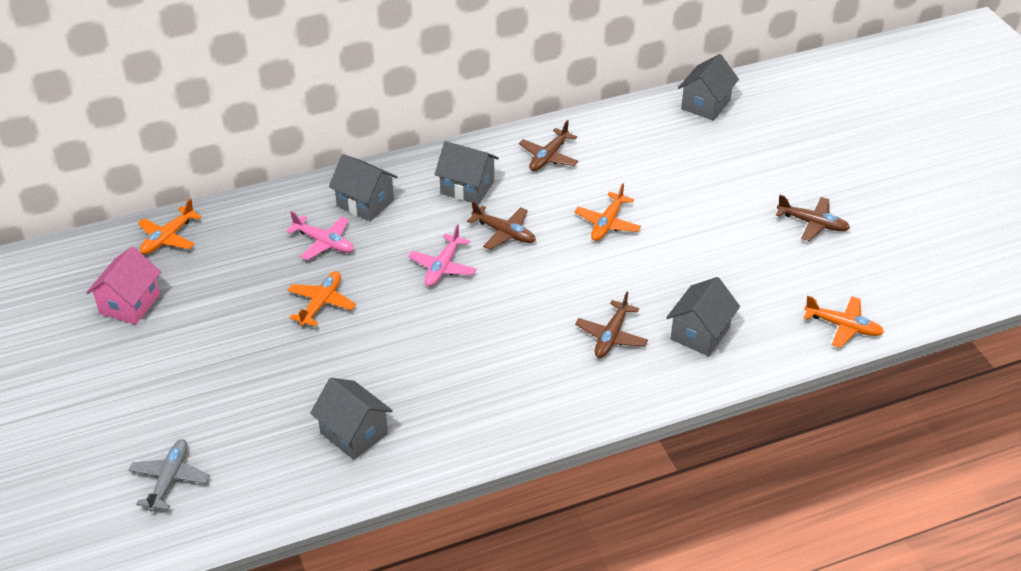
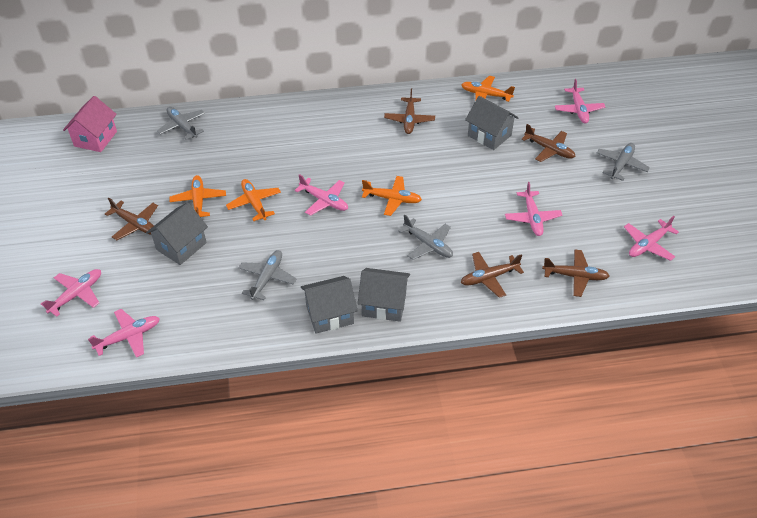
brown plane: 4 -> 5
grey house: 5 -> 4
grey plane: 1 -> 4
pink plane: 2 -> 6

